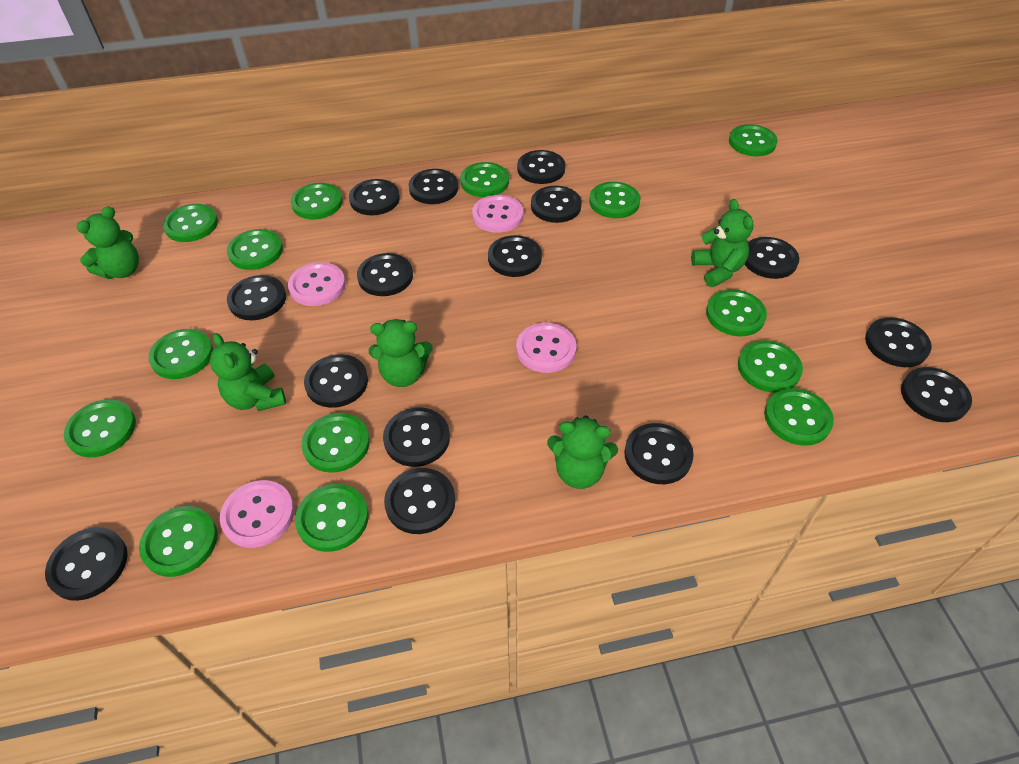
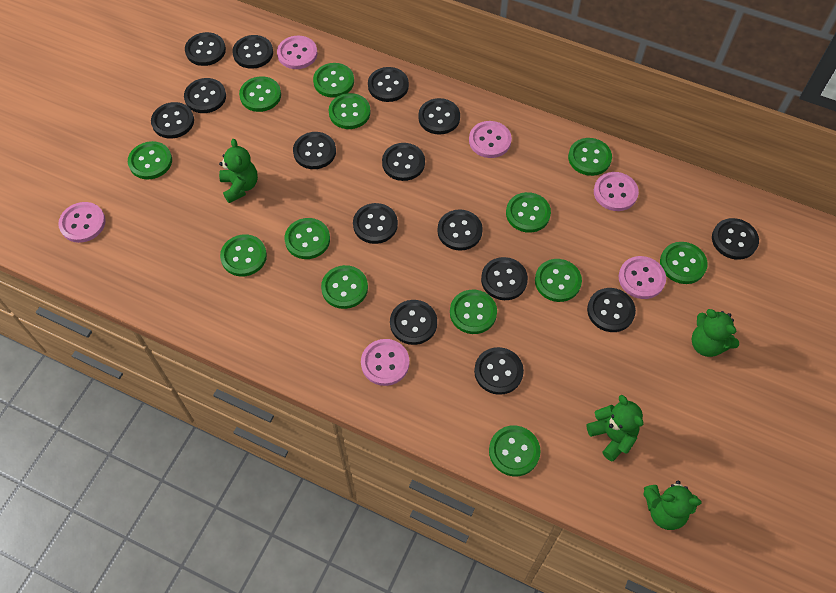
green button: 14 -> 13
green teddy bear: 5 -> 4
pink button: 4 -> 6

